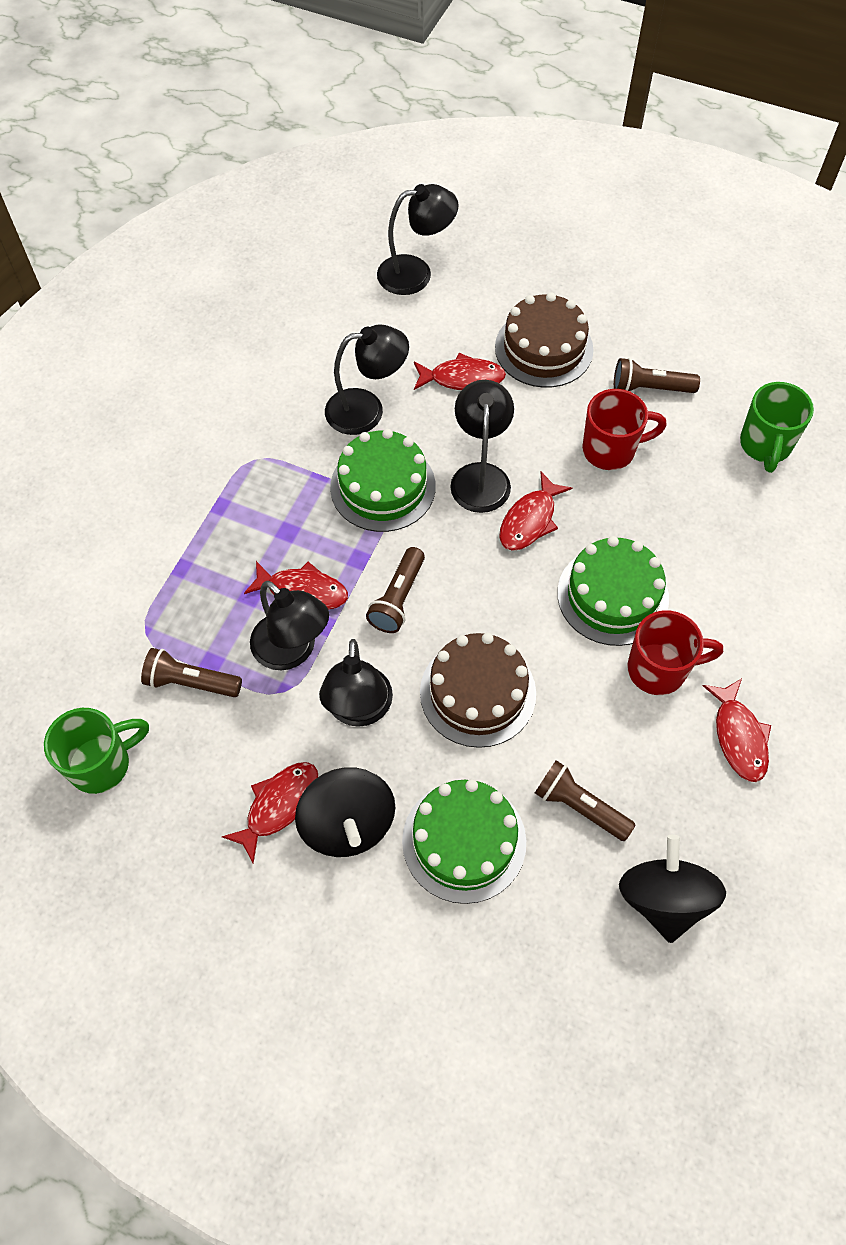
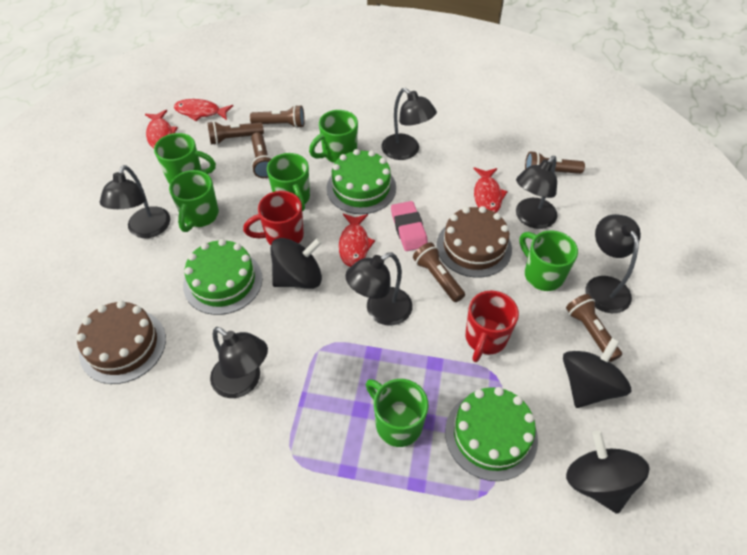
black lamp: 5 -> 6
black spinning top: 2 -> 3
brown flashlight: 4 -> 6
green mug: 2 -> 6
pink eraser: 0 -> 1
red fish: 5 -> 4

